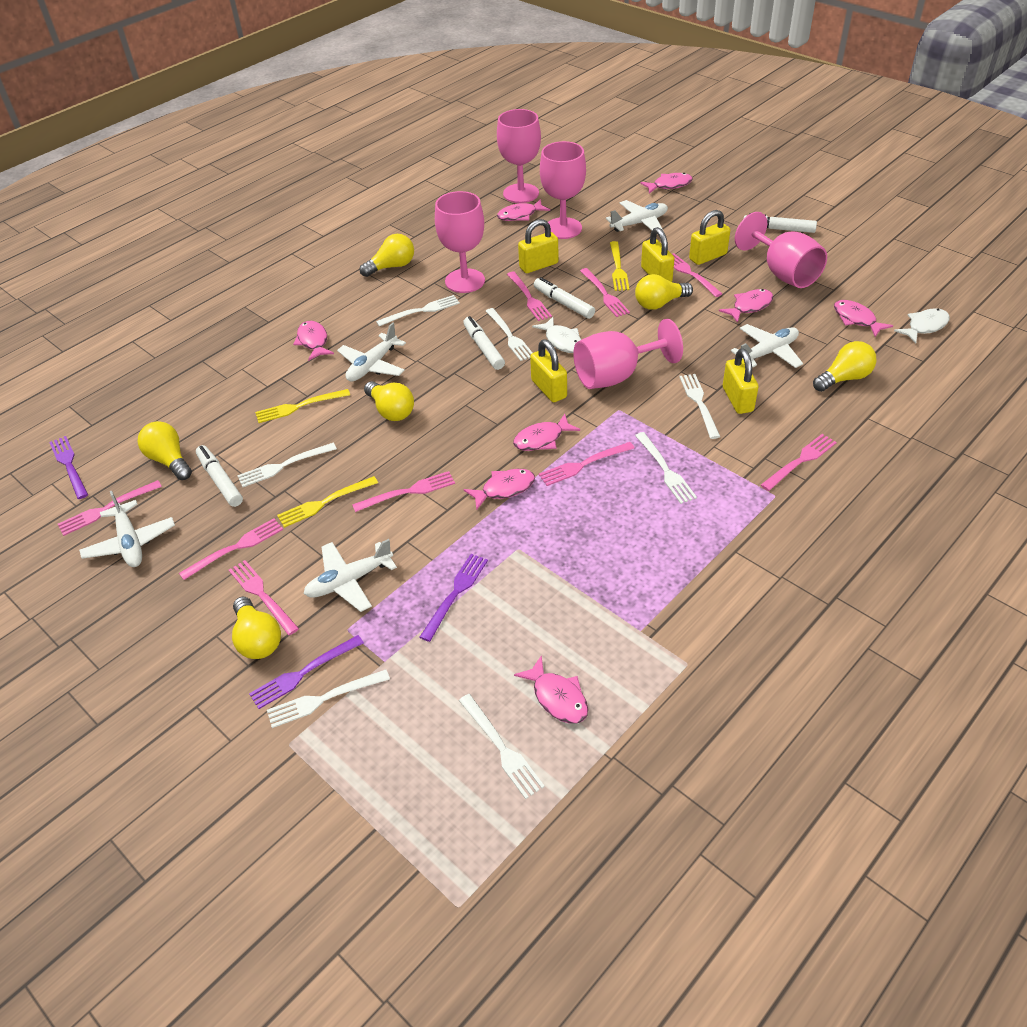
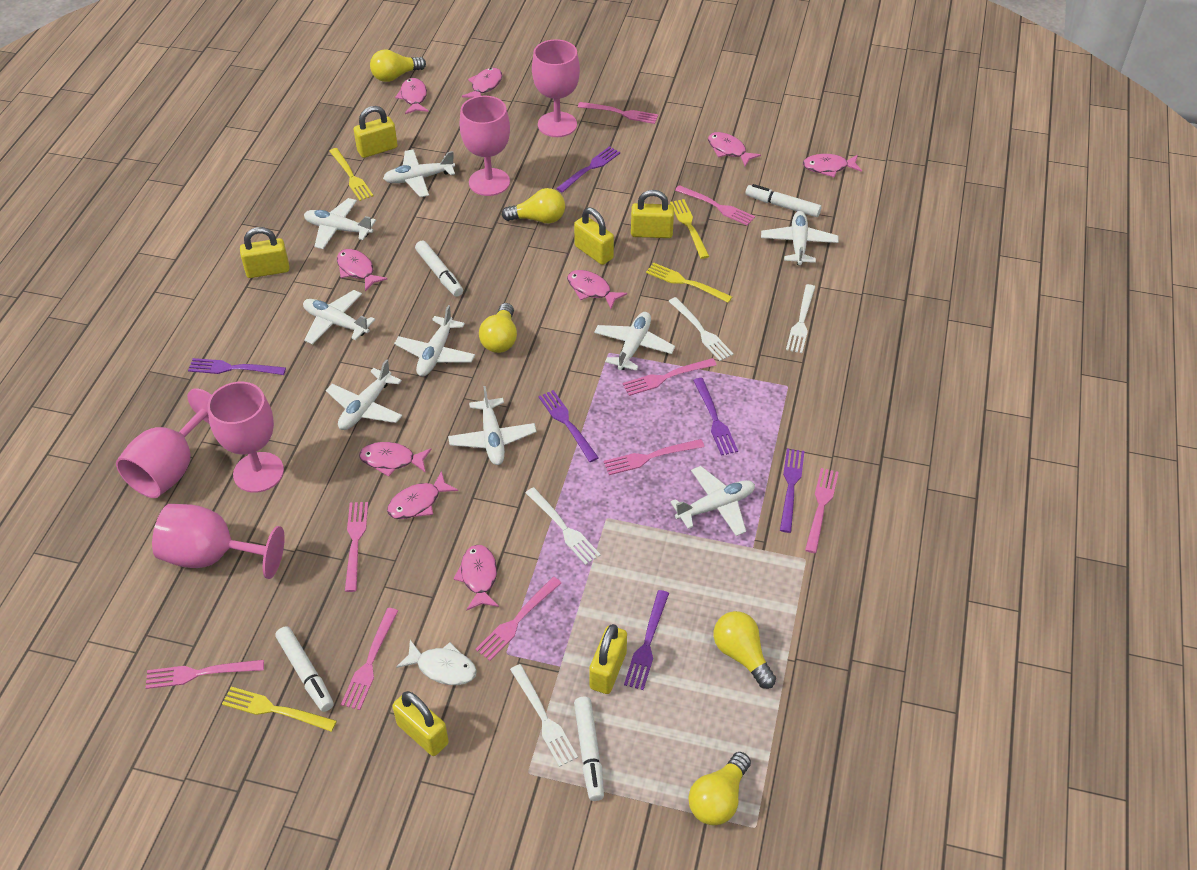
pink fish: 8 -> 9
purple fork: 3 -> 6
white fish: 2 -> 1
white fork: 7 -> 4
white plane: 5 -> 9
yellow fork: 3 -> 4
yellow light bulb: 6 -> 5
yellow padlock: 5 -> 6

